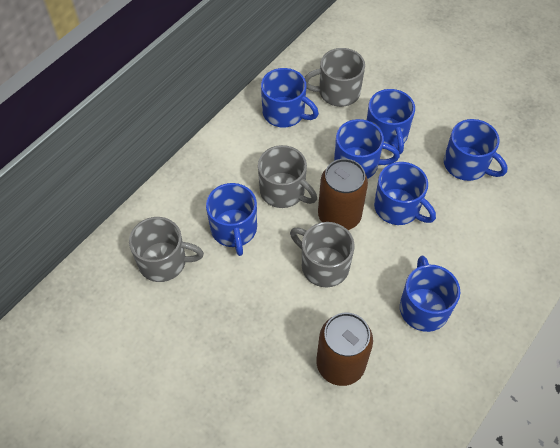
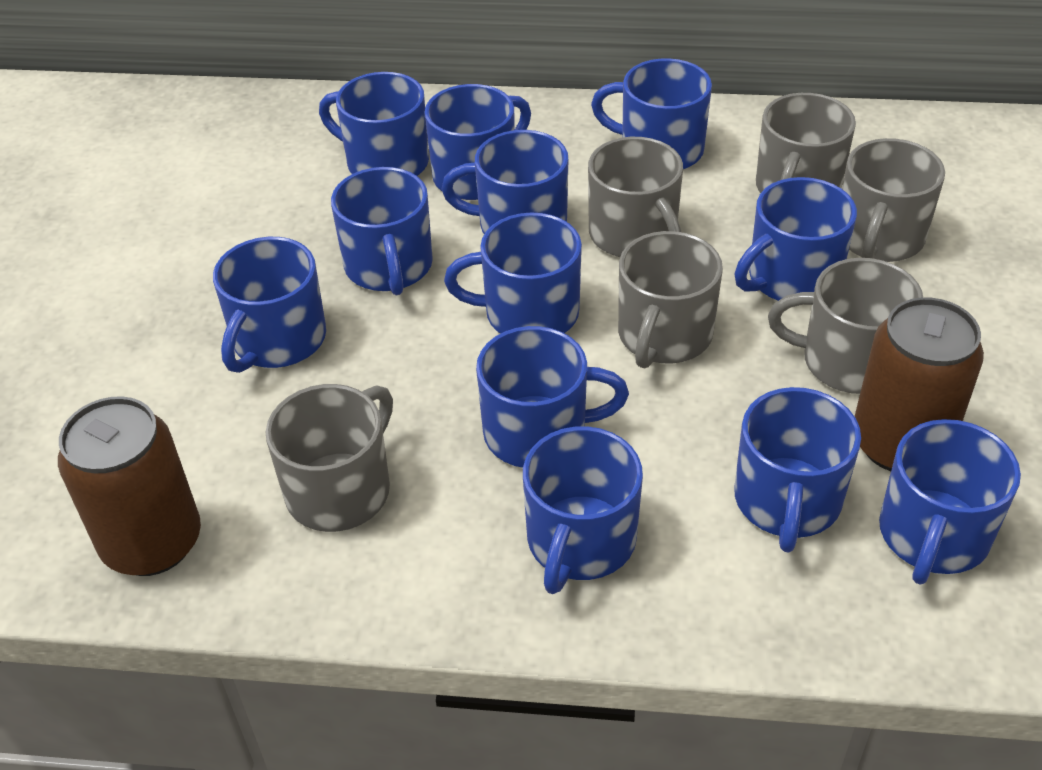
blue mug: 7 -> 12
grey mug: 4 -> 6

